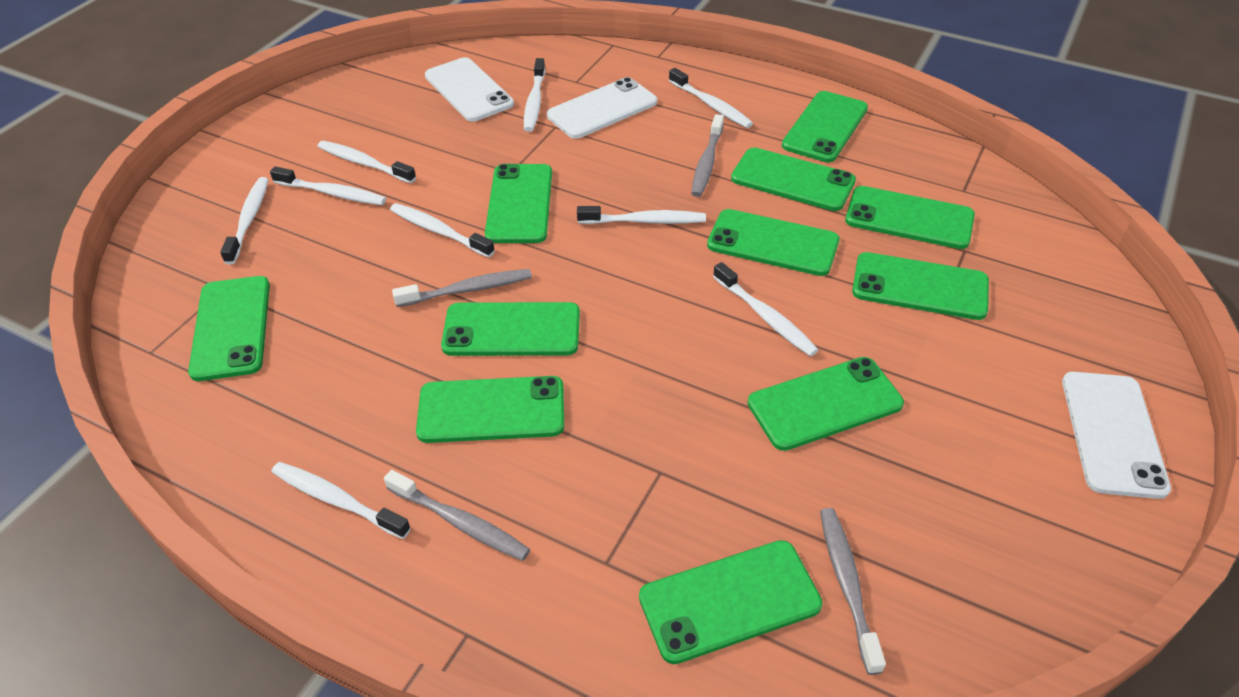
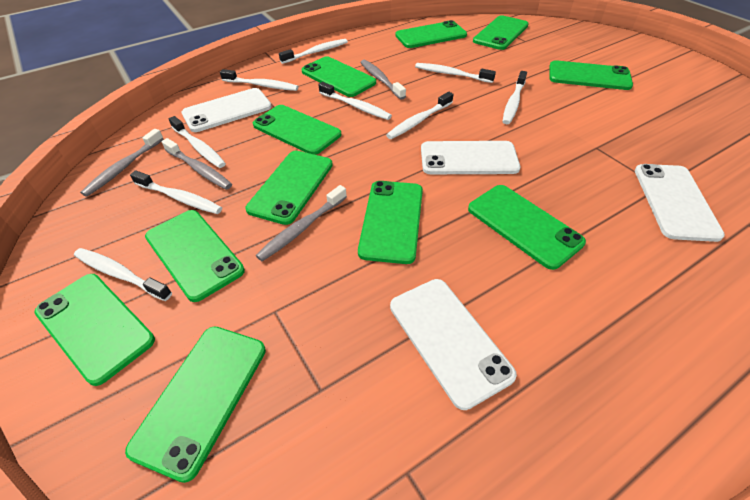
white phone: 3 -> 4

